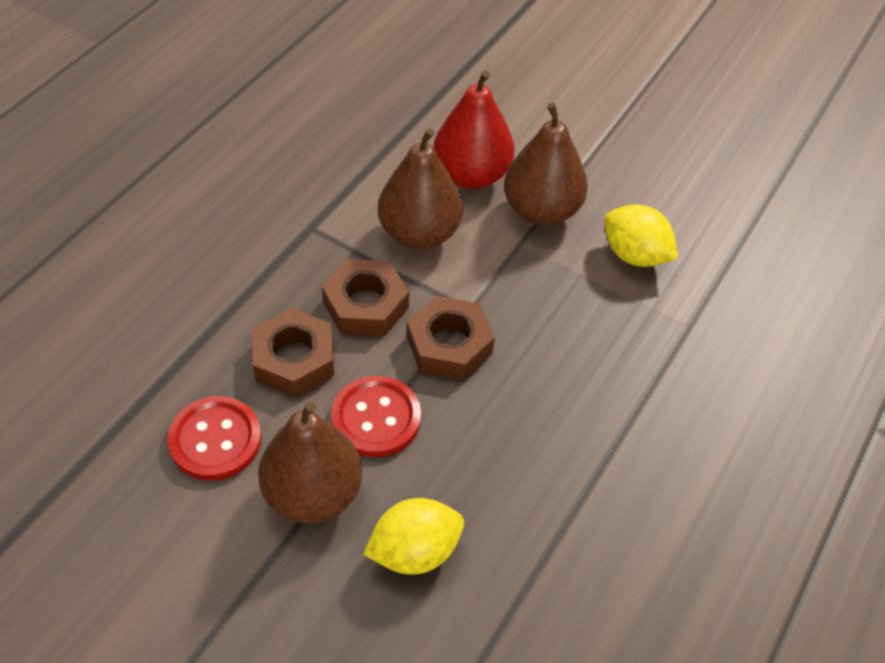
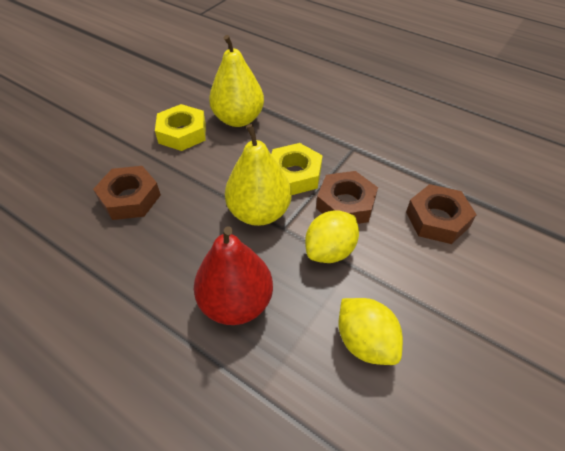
brown pear: 3 -> 0
red button: 2 -> 0
yellow nut: 0 -> 2
yellow pear: 0 -> 2

